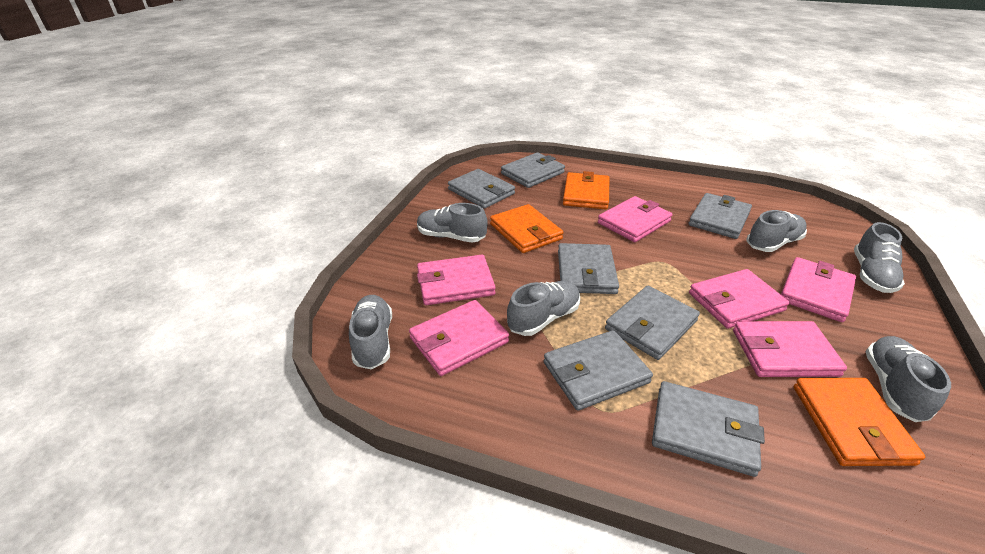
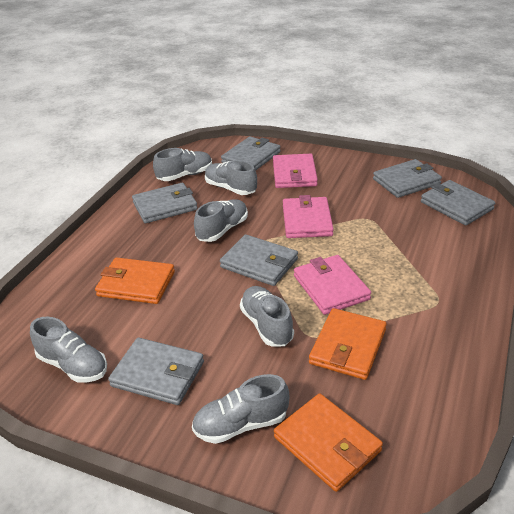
grey wallet: 7 -> 6
pink wallet: 6 -> 3

